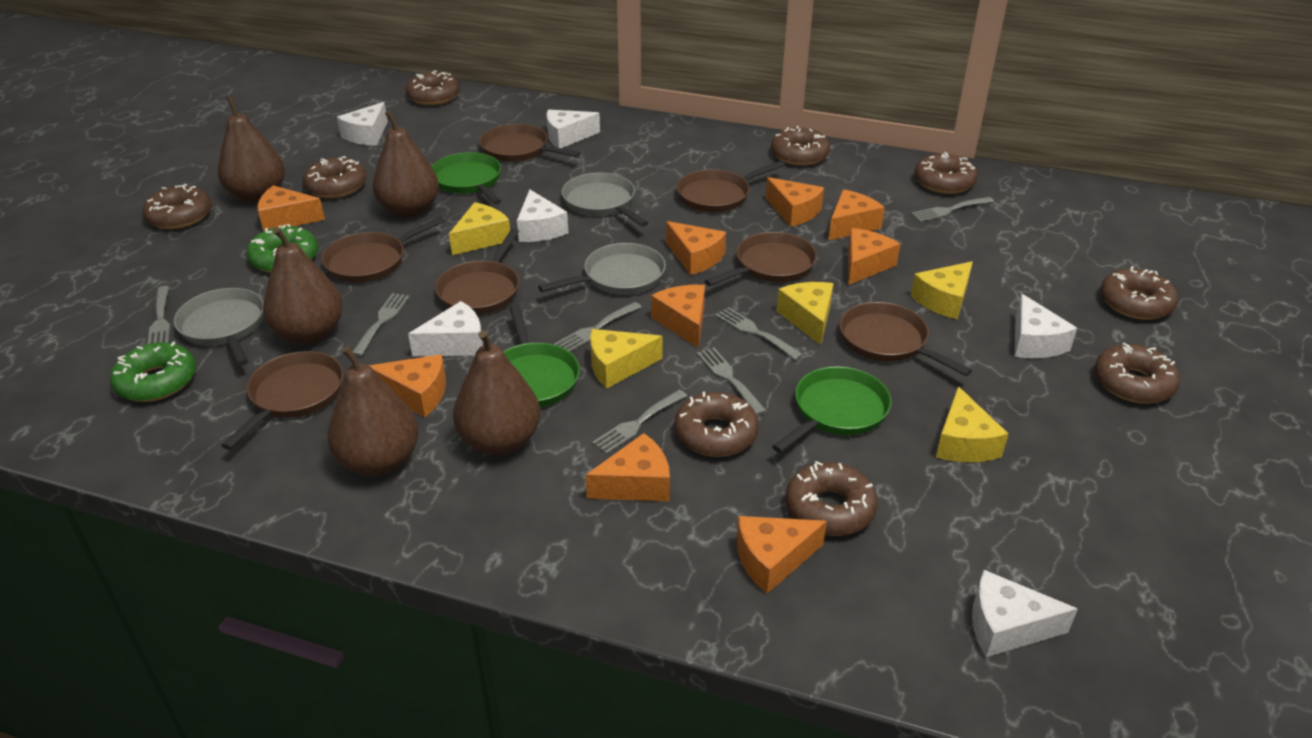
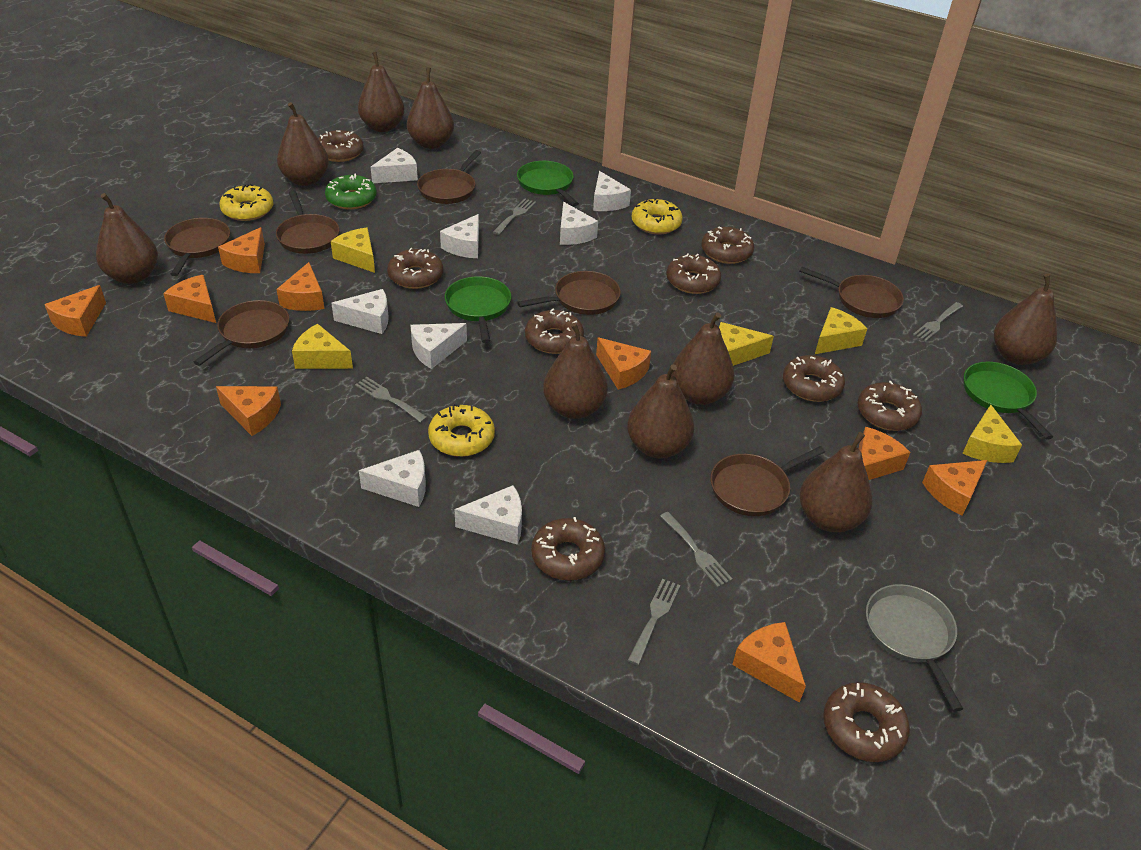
brown pear: 5 -> 9
green donut: 2 -> 1
grey fork: 7 -> 5
grey pan: 3 -> 1
white cheese: 6 -> 8
yellow donut: 0 -> 3

